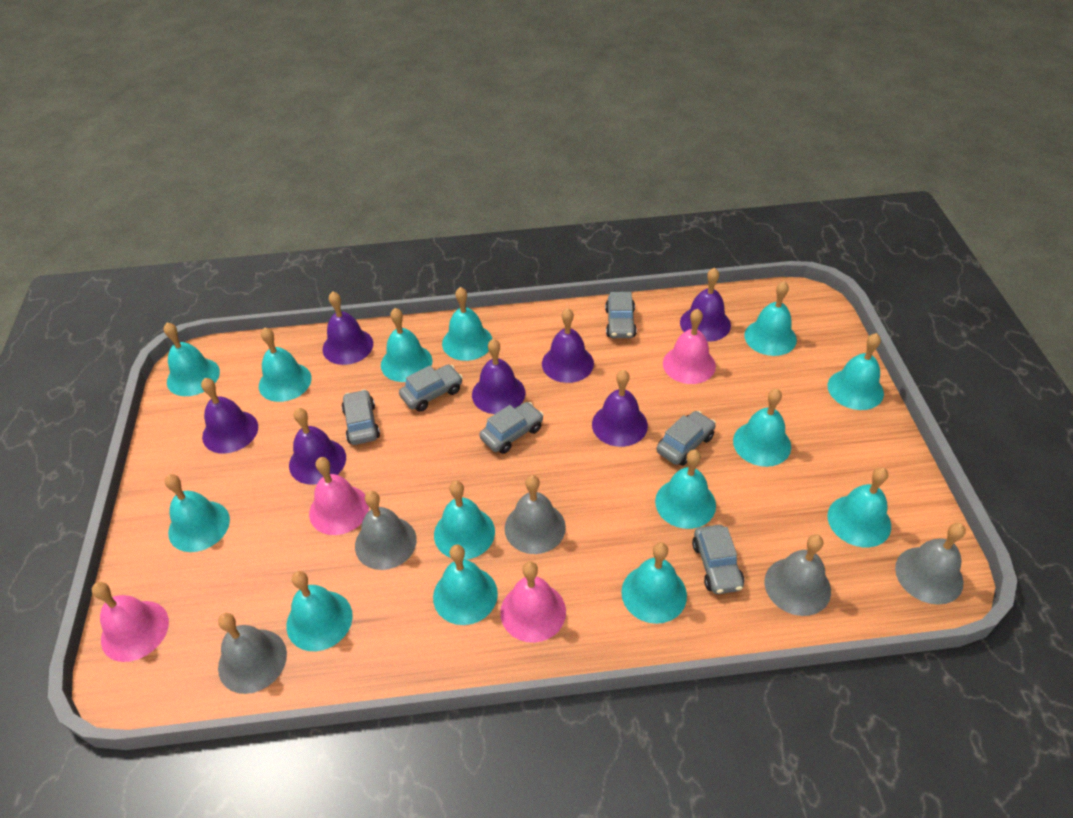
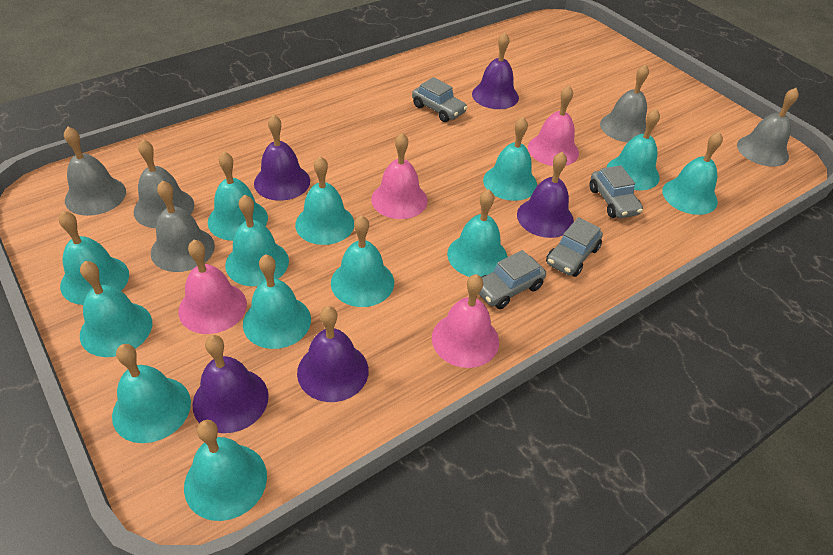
grey car: 6 -> 4
purple bell: 7 -> 5
turquoise bell: 14 -> 13

